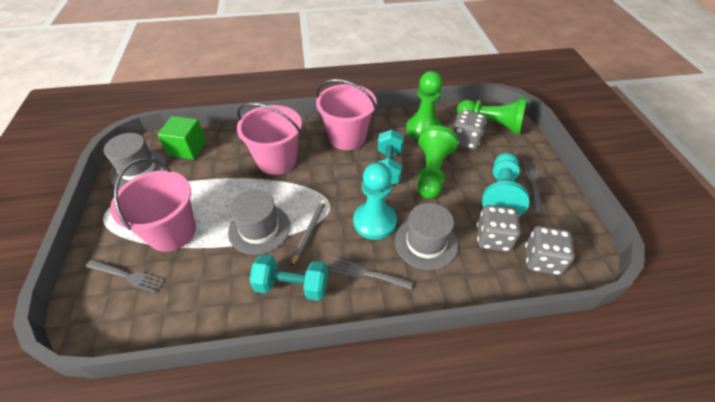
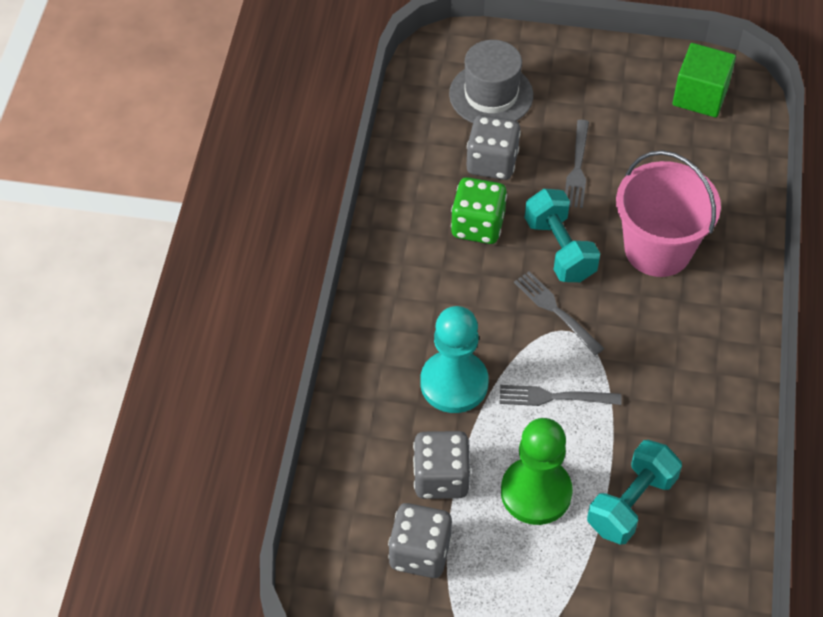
green dice: 0 -> 1
green pawn: 3 -> 1
grey hat: 3 -> 1
grey pencil: 1 -> 0
pink bucket: 3 -> 1
turquoise pawn: 2 -> 1

